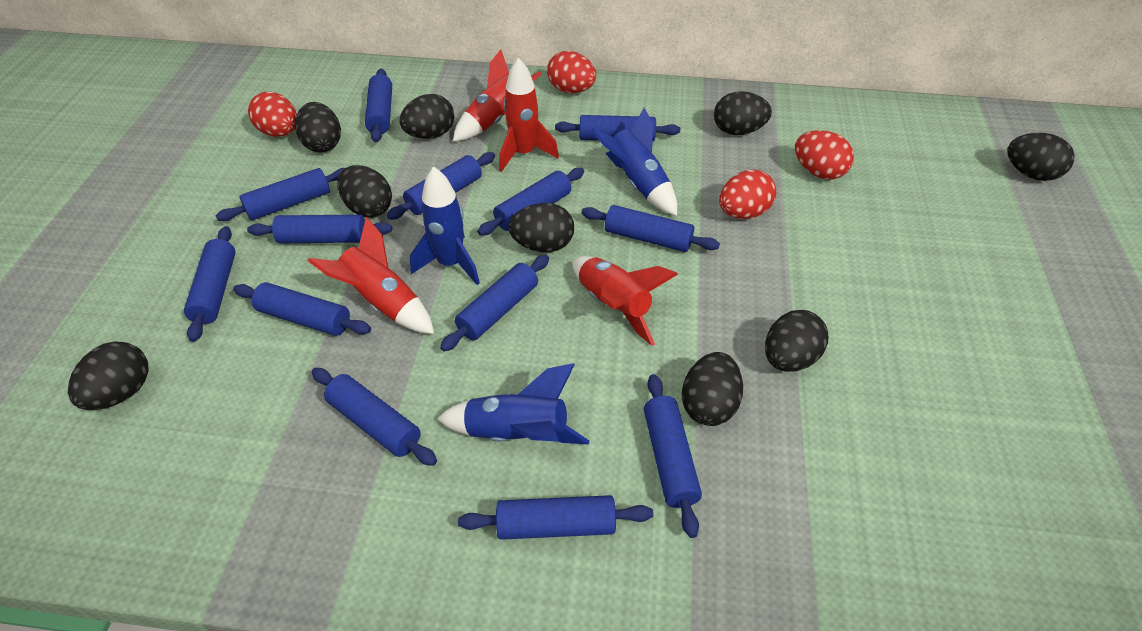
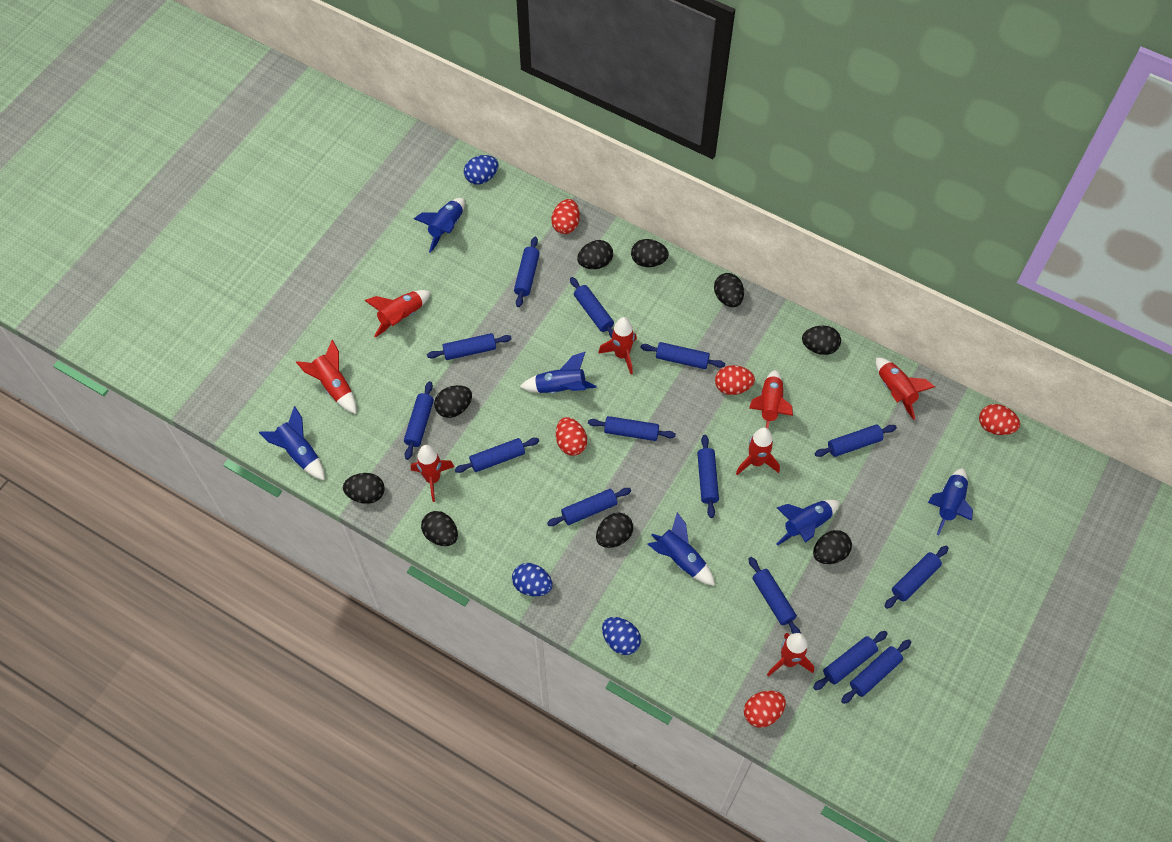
blue egg: 0 -> 3
blue rocket: 3 -> 6
blue rolling pin: 13 -> 14
red egg: 4 -> 5
red rocket: 4 -> 8

